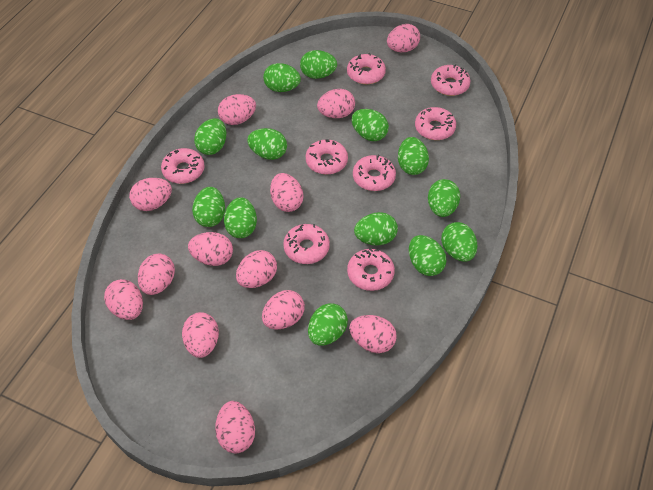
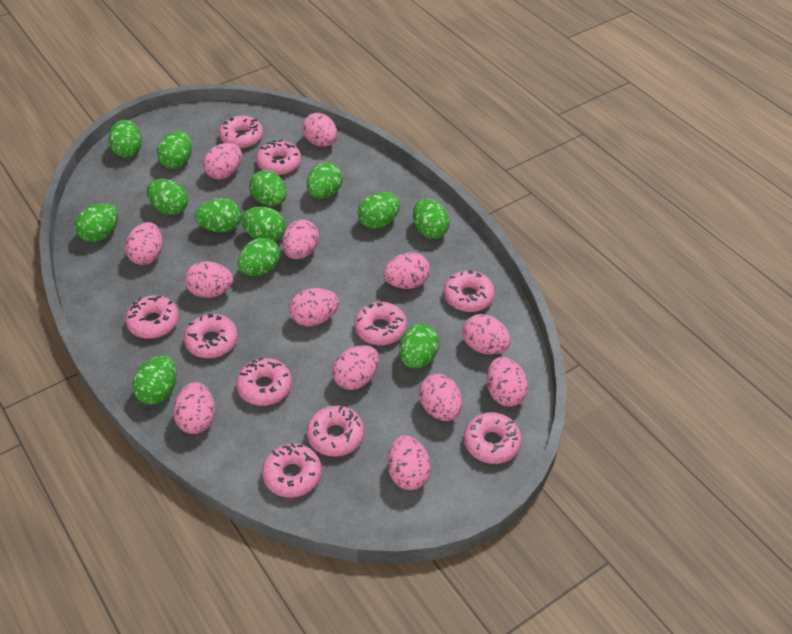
pink donut: 8 -> 10

